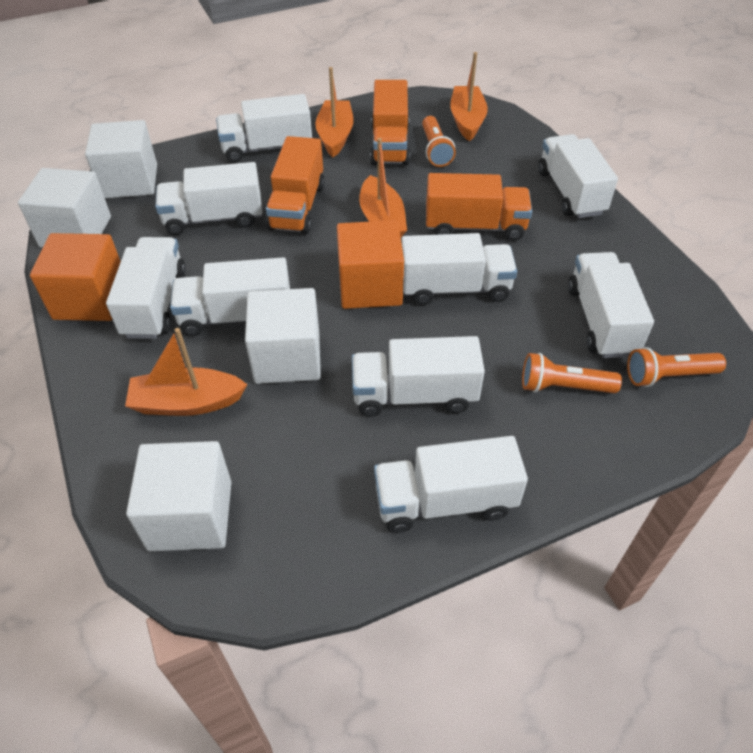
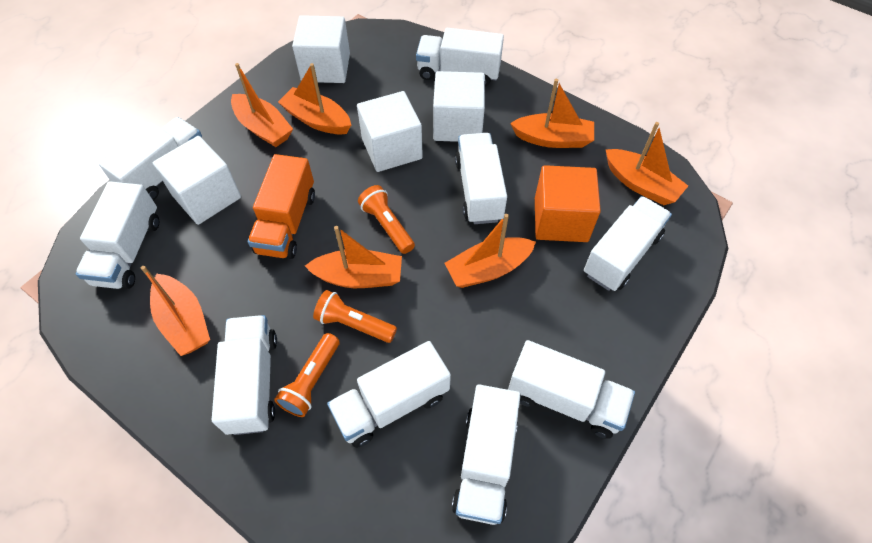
orange boat: 4 -> 7
orange cube: 2 -> 1
orange truck: 3 -> 1

